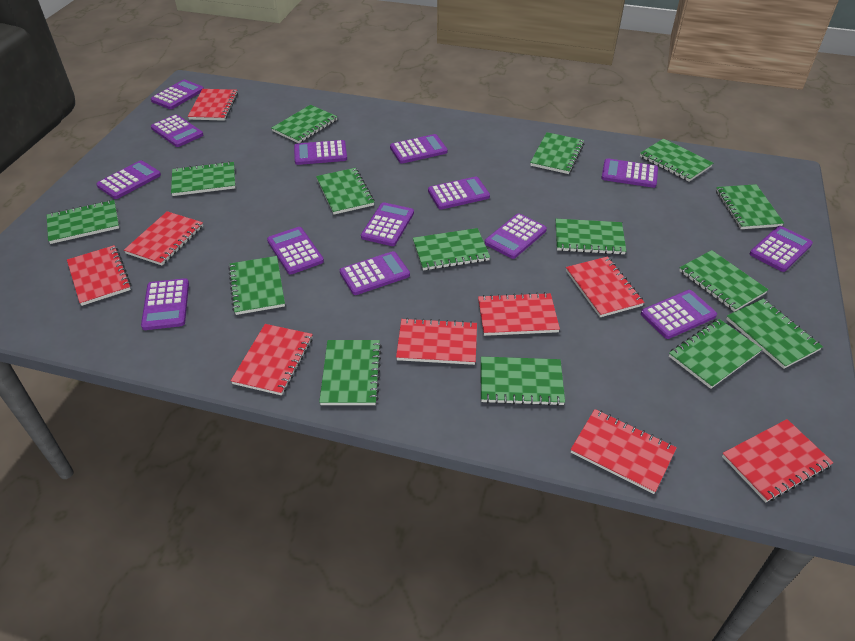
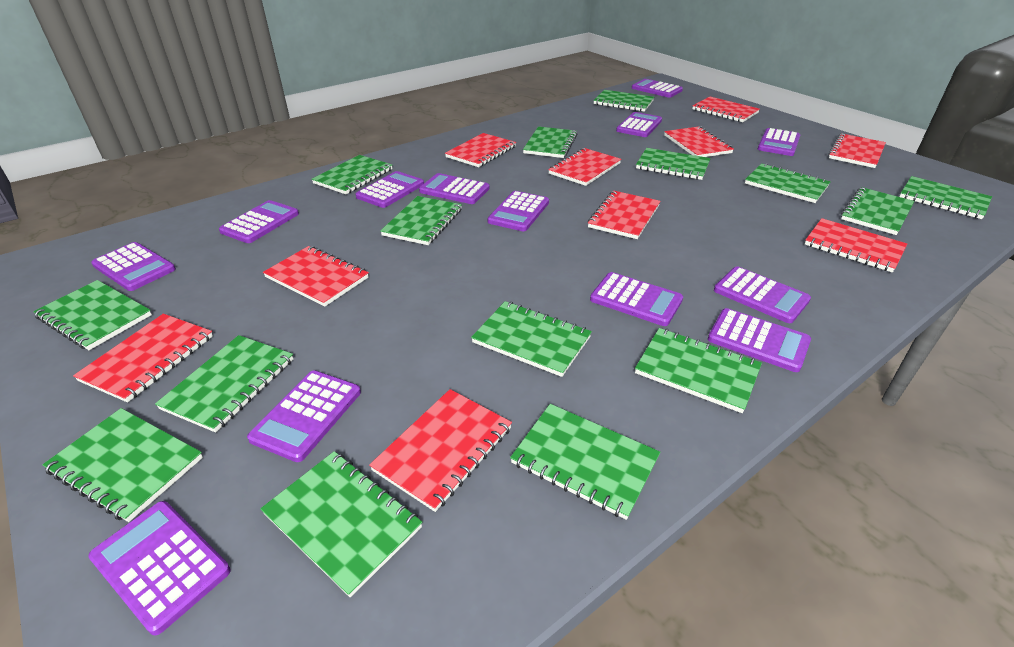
purple calculator: 14 -> 13
red notebook: 9 -> 10

